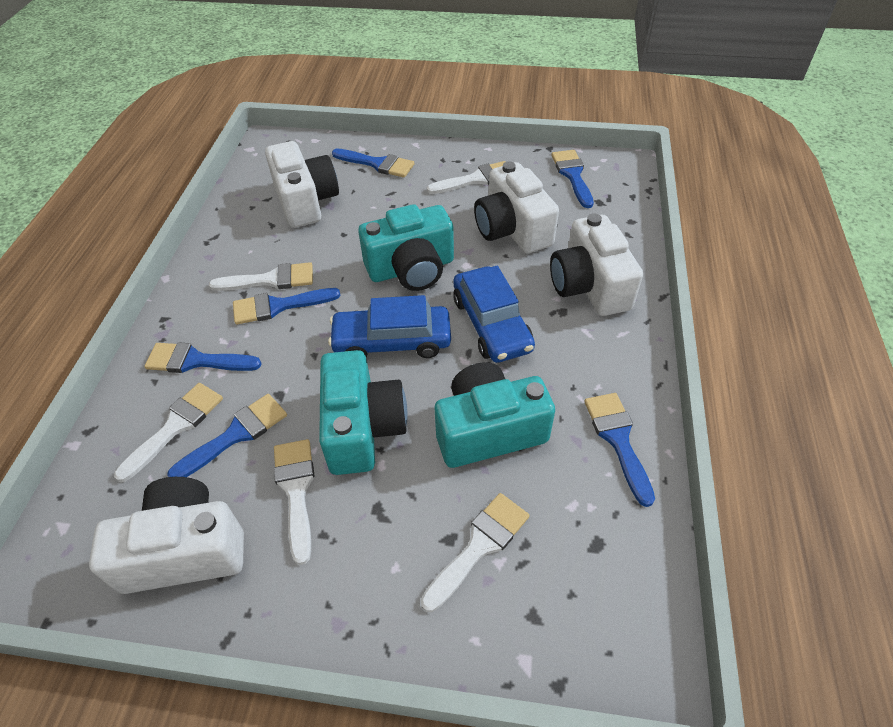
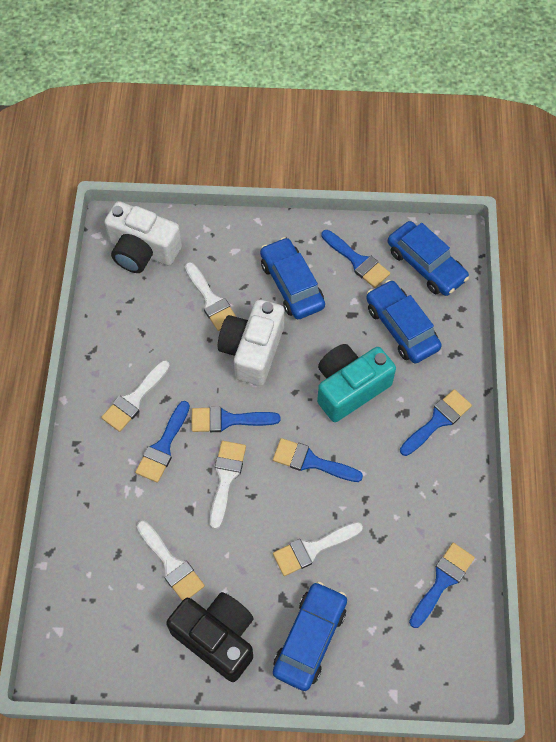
black camera: 0 -> 1
blue car: 2 -> 4
turquoise camera: 3 -> 1
white camera: 4 -> 2

